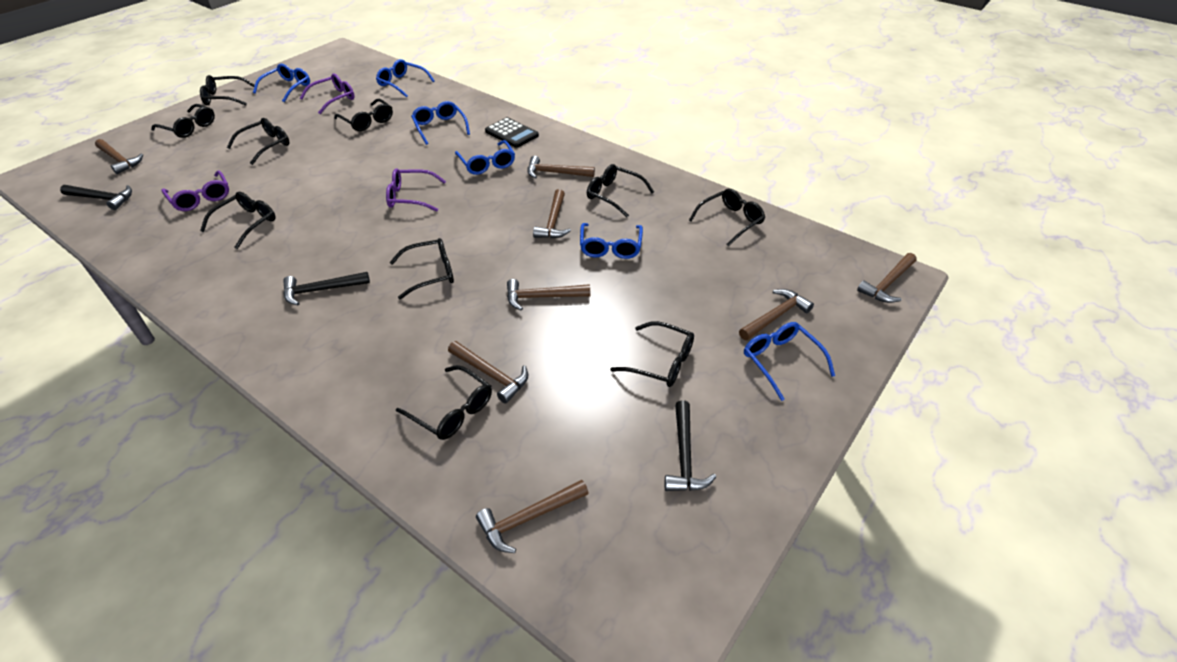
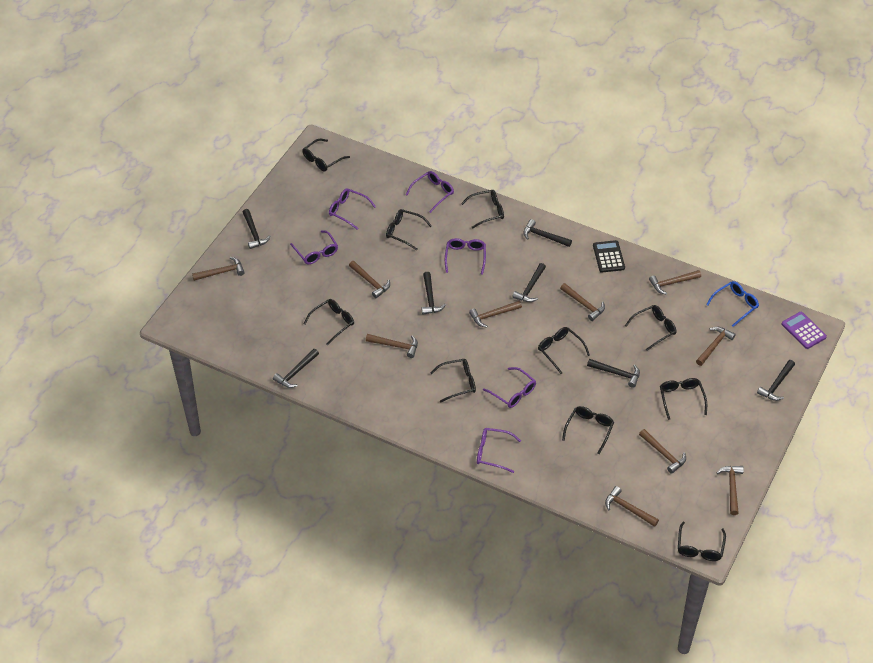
black hammer: 3 -> 7
blue glasses: 6 -> 1
brown hammer: 8 -> 10
purple calculator: 0 -> 1
purple glasses: 3 -> 6

